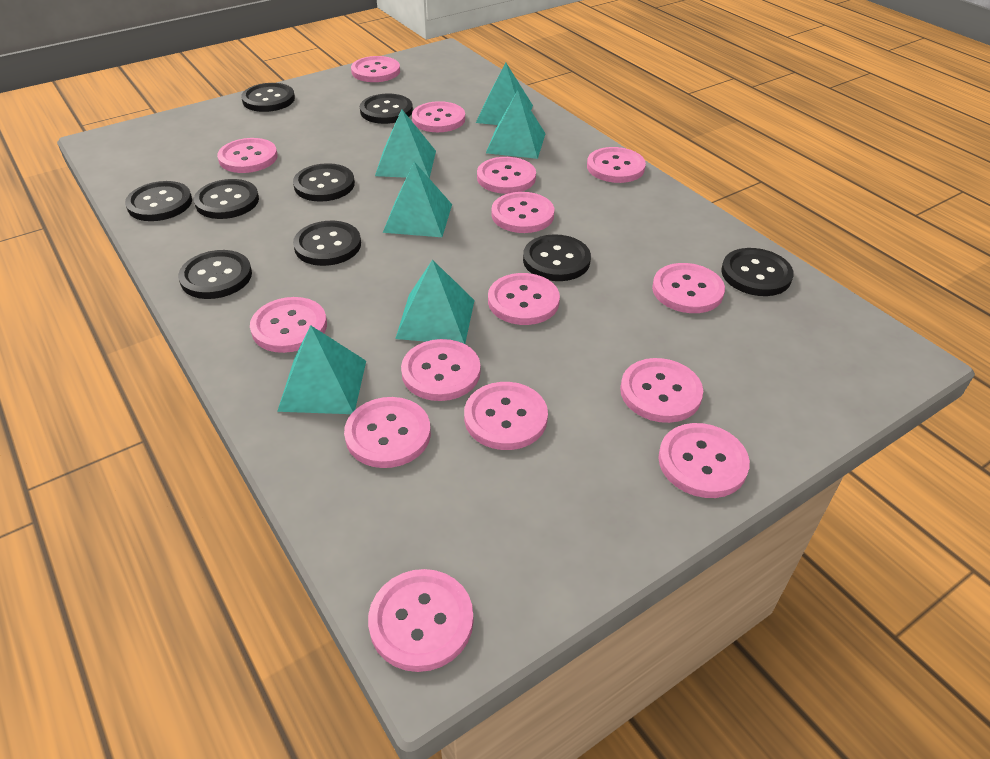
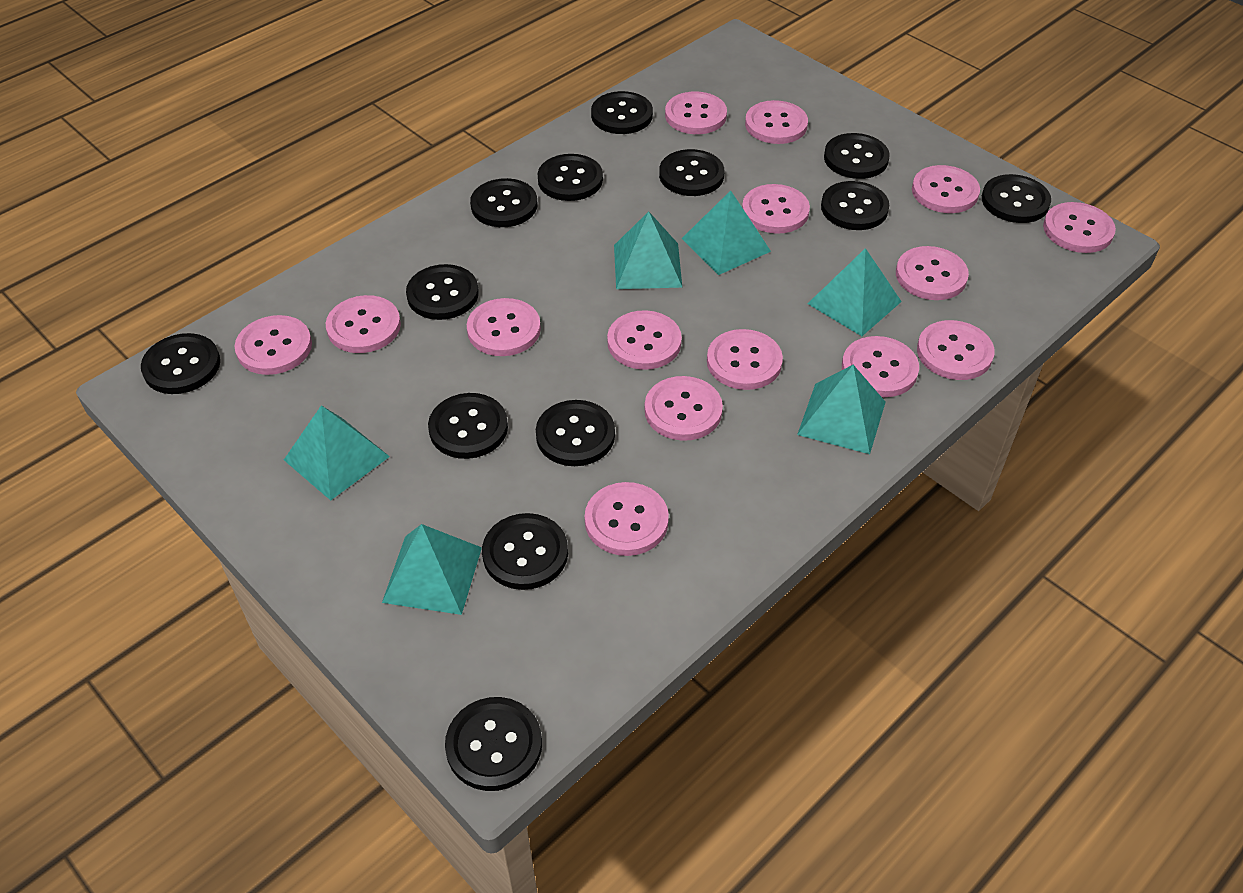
black button: 9 -> 13

